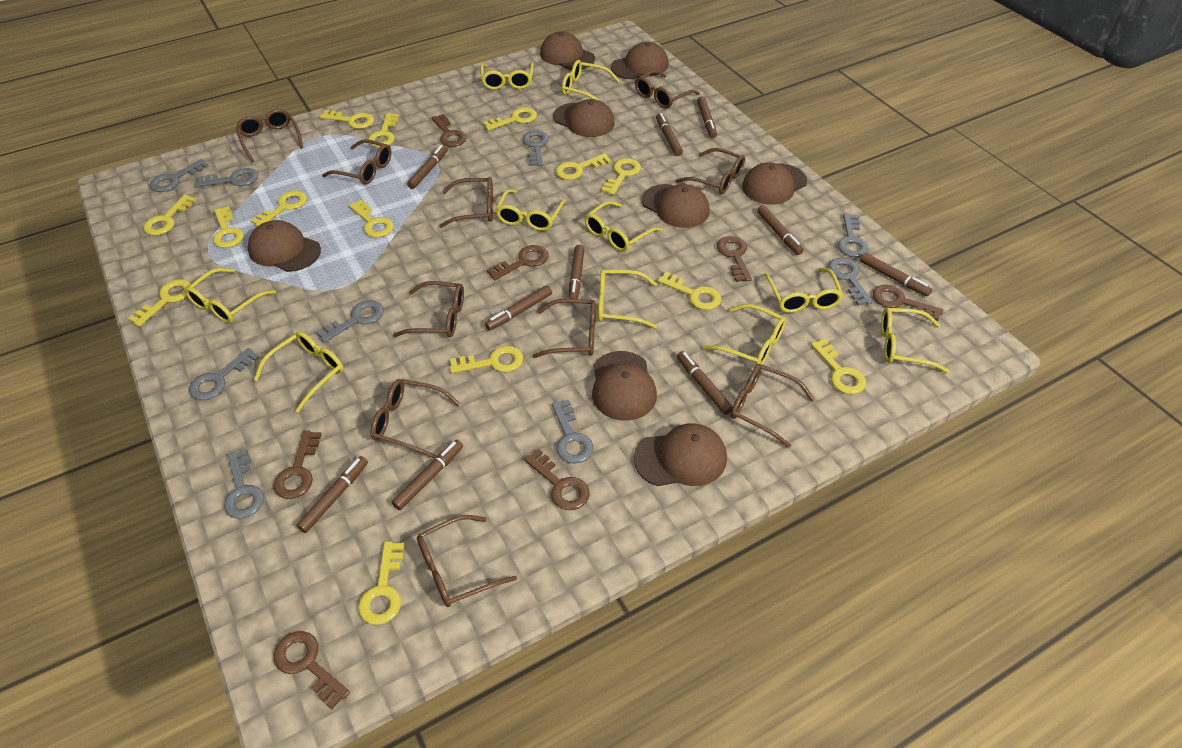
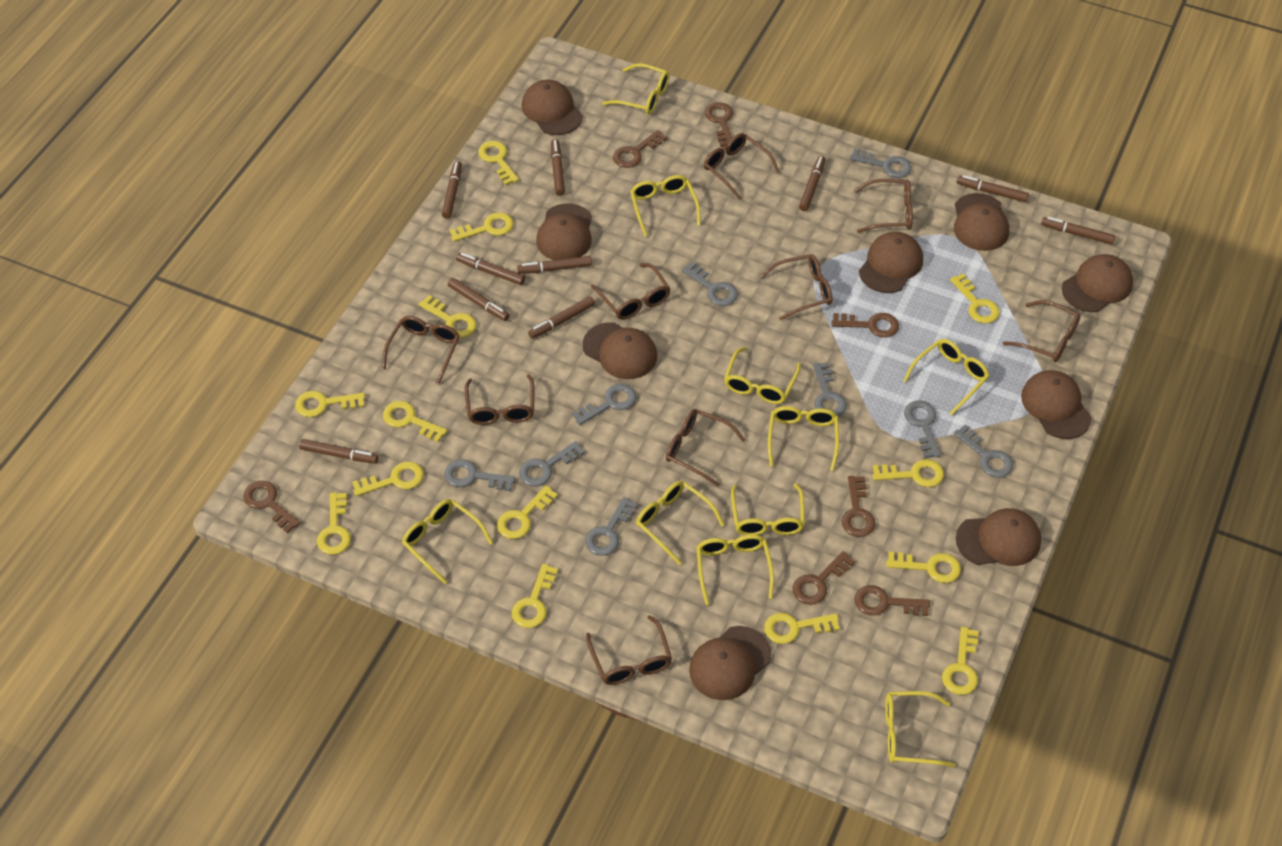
brown cap: 8 -> 9
brown glasses: 10 -> 9

